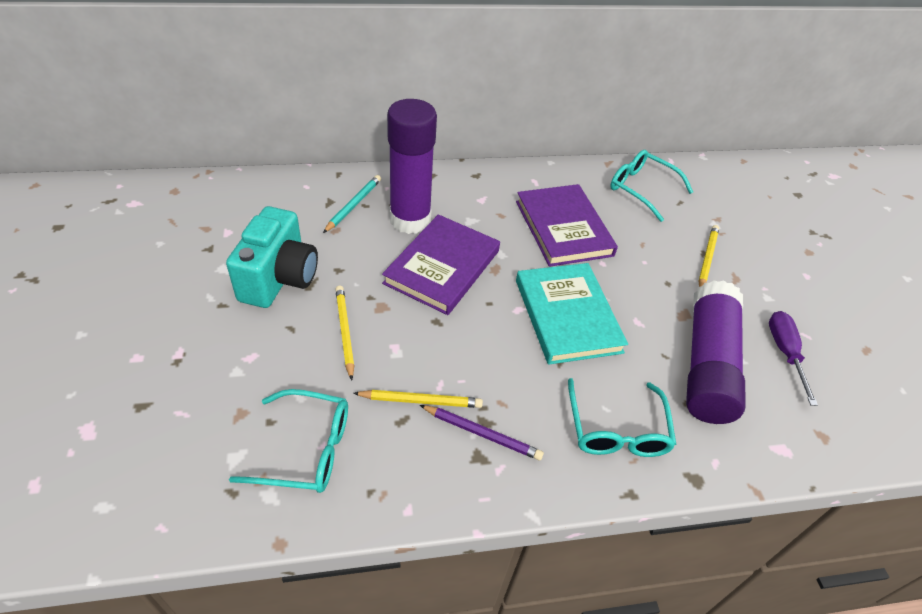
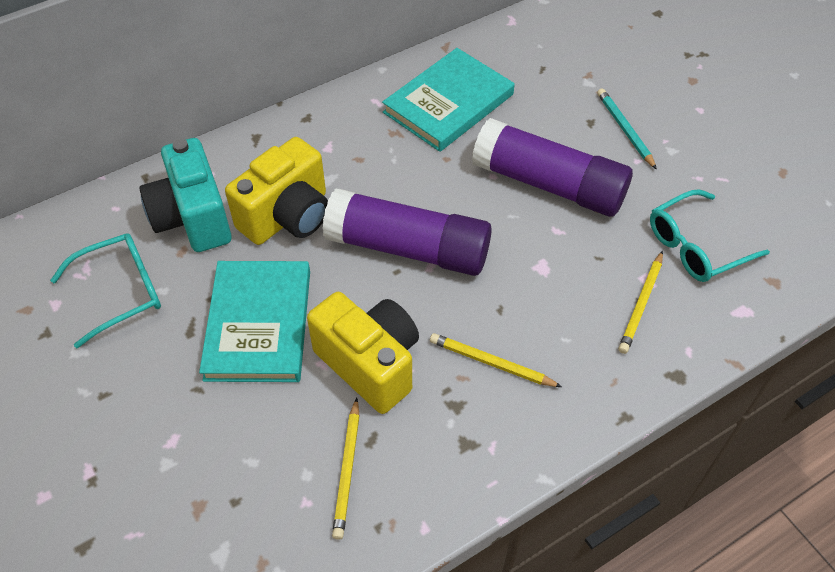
purple book: 2 -> 0
purple pencil: 1 -> 0
purple screwdriver: 1 -> 0
turquoise book: 1 -> 2
turquoise glasses: 3 -> 2
yellow camera: 0 -> 2

